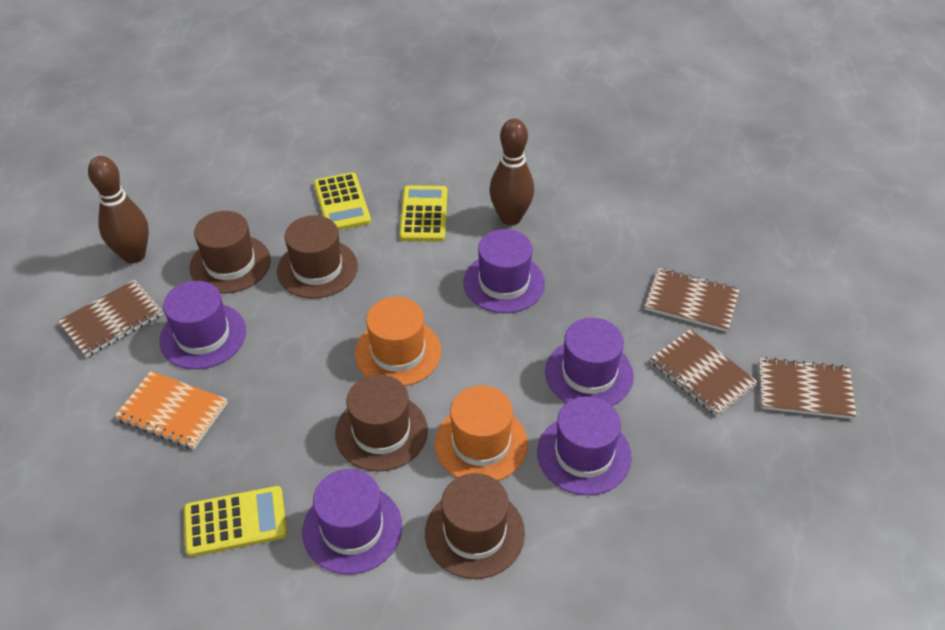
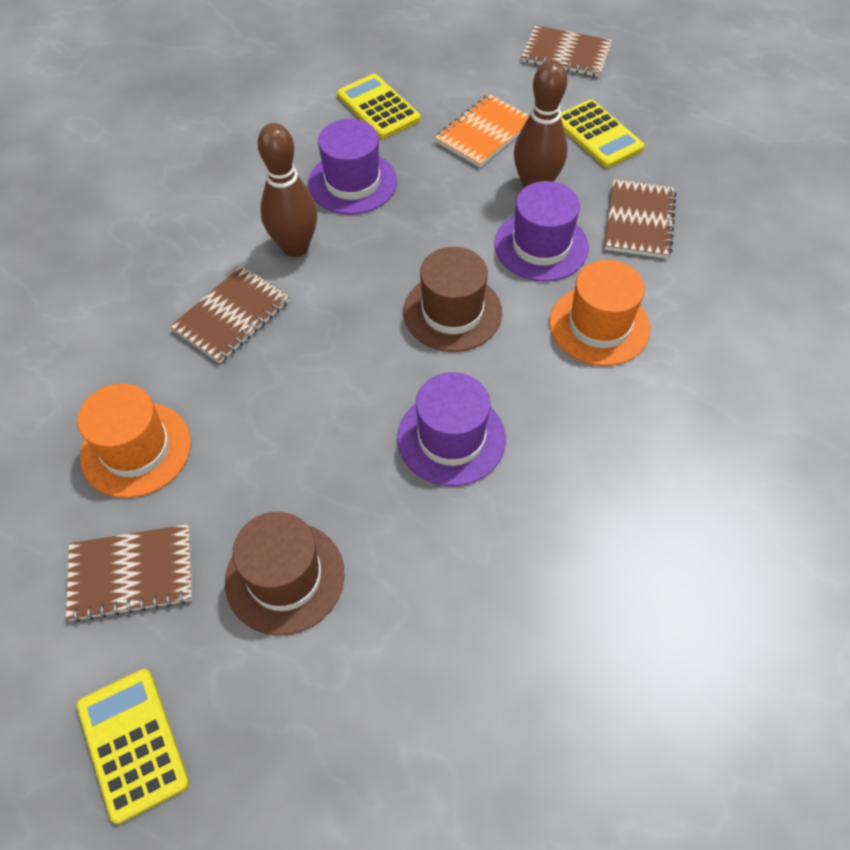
brown hat: 4 -> 2
purple hat: 5 -> 3

